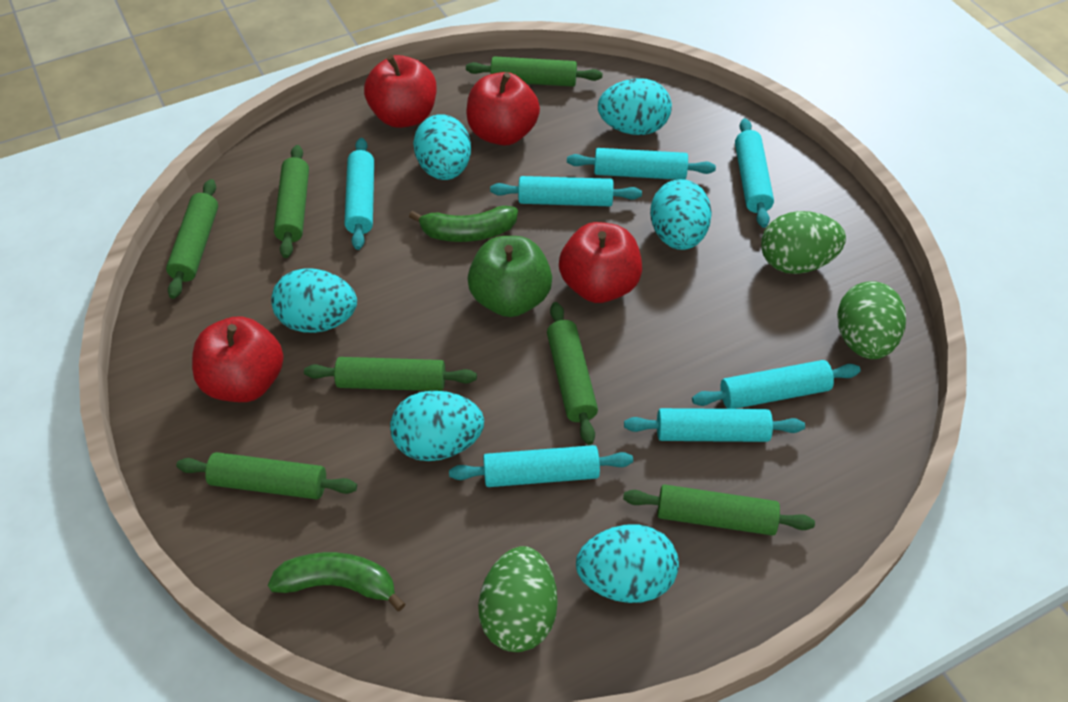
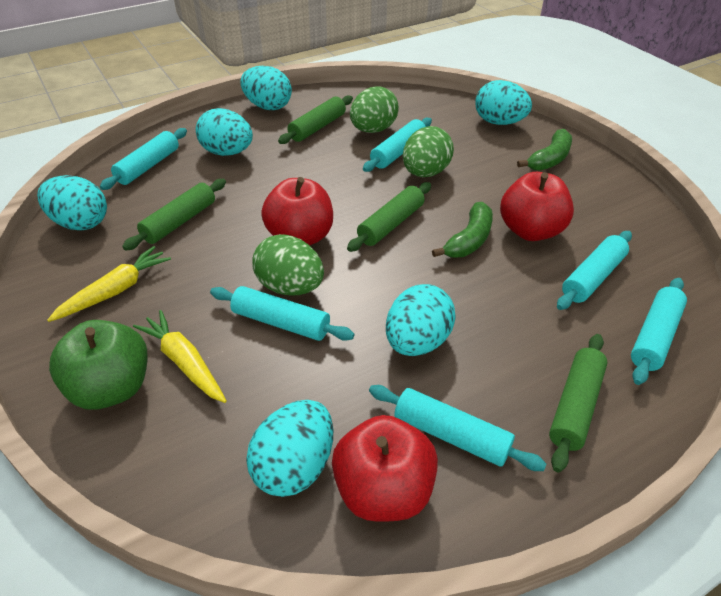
green rolling pin: 7 -> 4
red apple: 4 -> 3
turquoise rolling pin: 7 -> 6
yellow carrot: 0 -> 2

